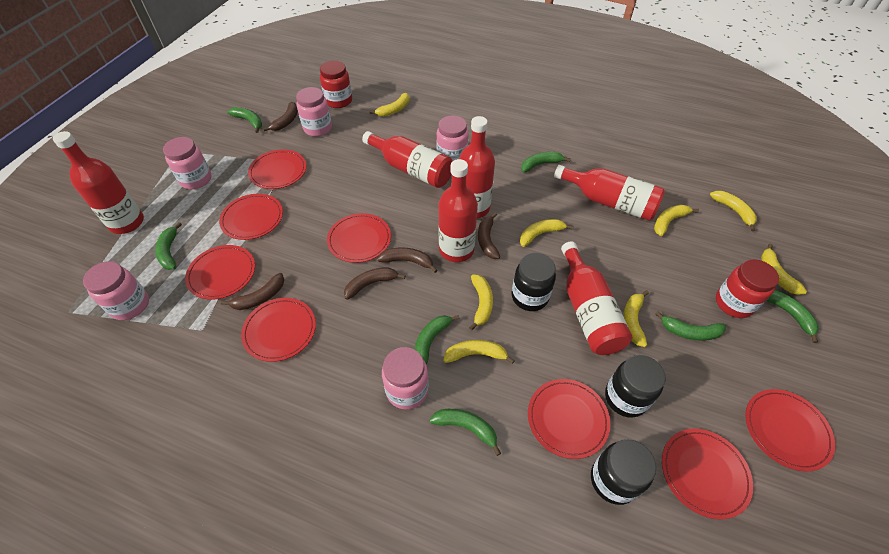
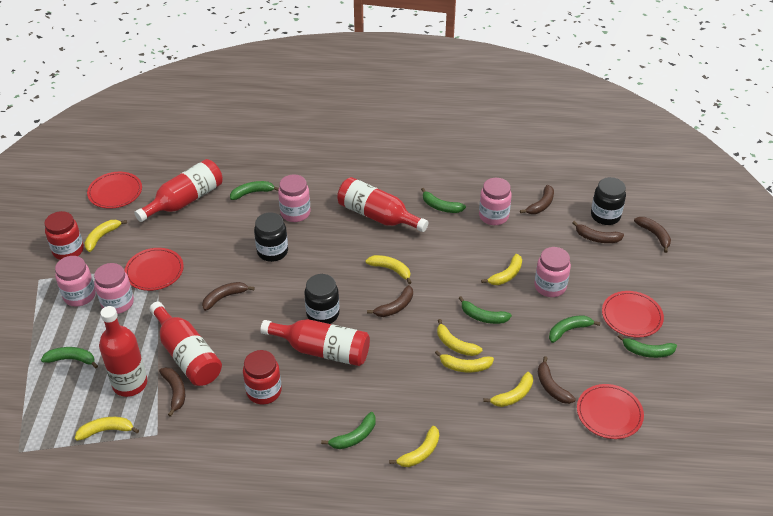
brown banana: 5 -> 7
red bottle: 6 -> 5
red plate: 8 -> 4

